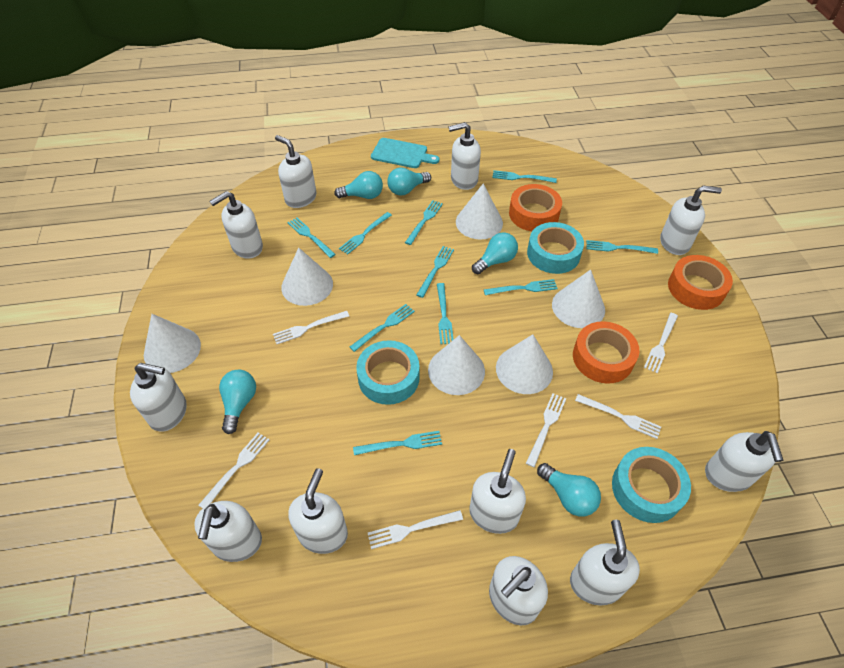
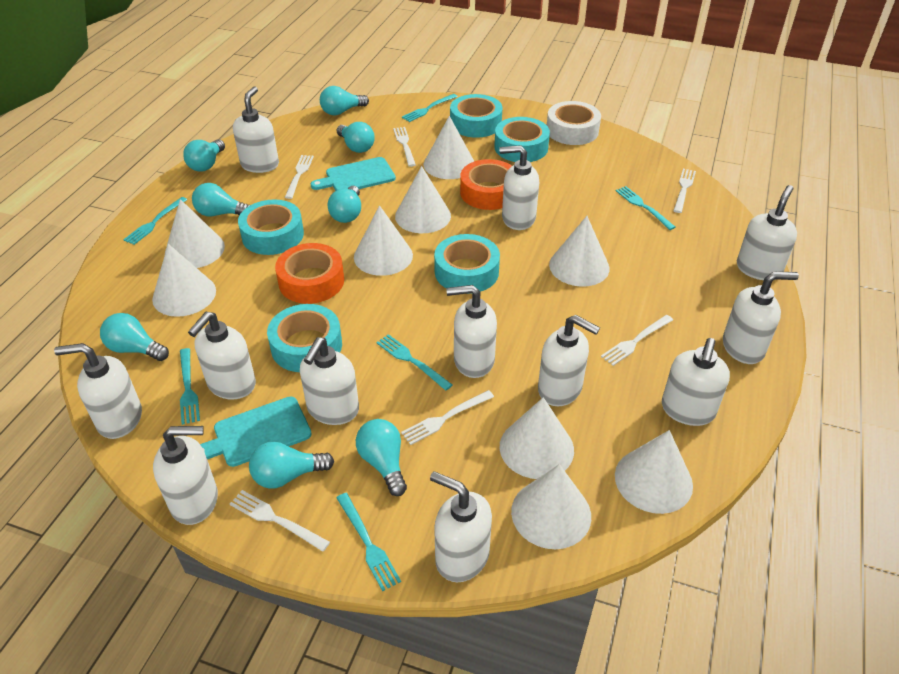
orange tape: 3 -> 2
turquoise cutting board: 1 -> 2
turquoise fork: 10 -> 6
turquoise light bulb: 5 -> 8
turquoise tape: 3 -> 5
white cone: 6 -> 9
white soap dispenser: 11 -> 12
white tape: 0 -> 1

